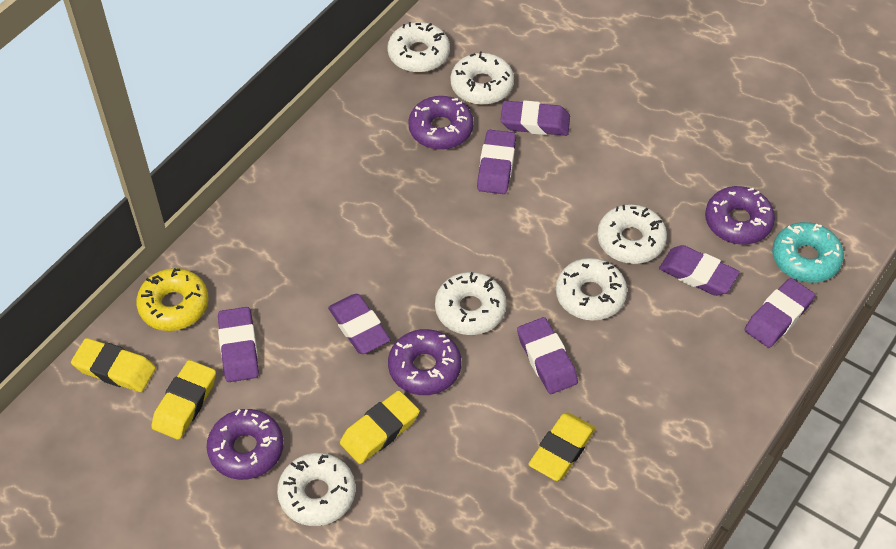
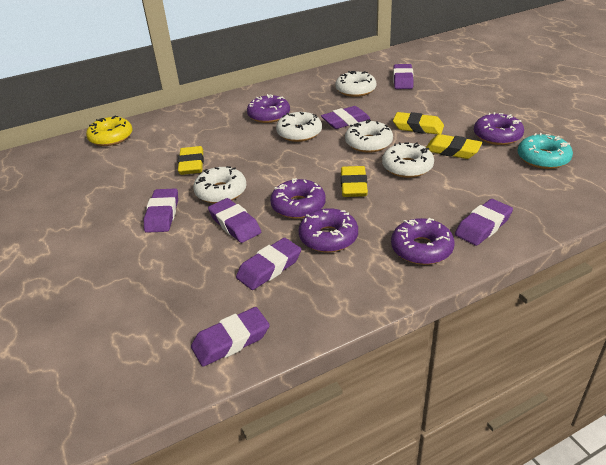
purple donut: 4 -> 5
white donut: 6 -> 5

